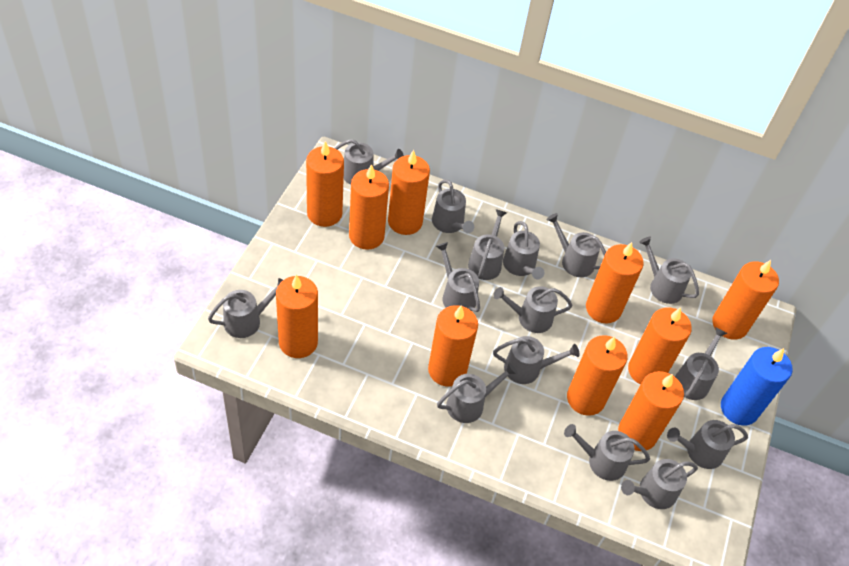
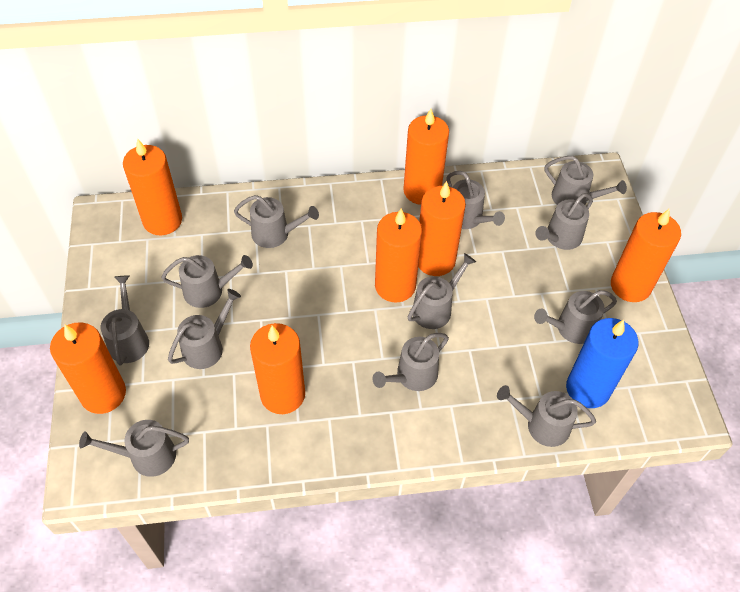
grey watering can: 15 -> 12
orange candle: 10 -> 7

